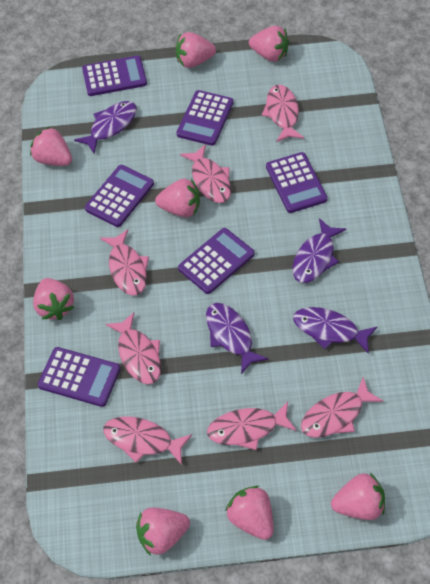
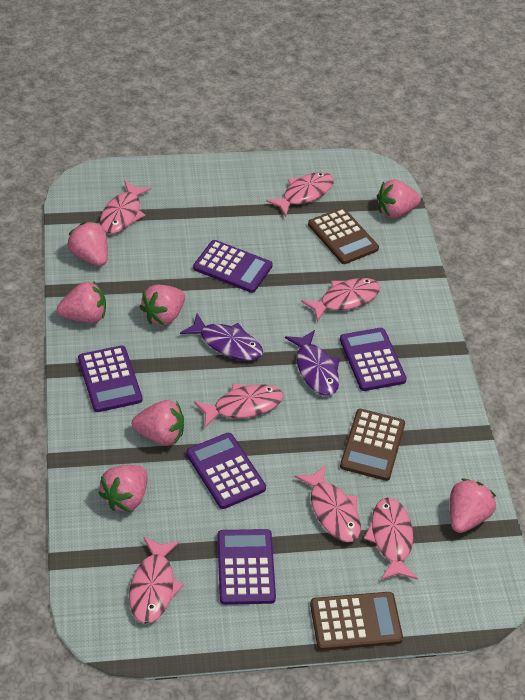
brown calculator: 0 -> 3
pink strawberry: 8 -> 7
purple calculator: 6 -> 5
purple fish: 4 -> 2

